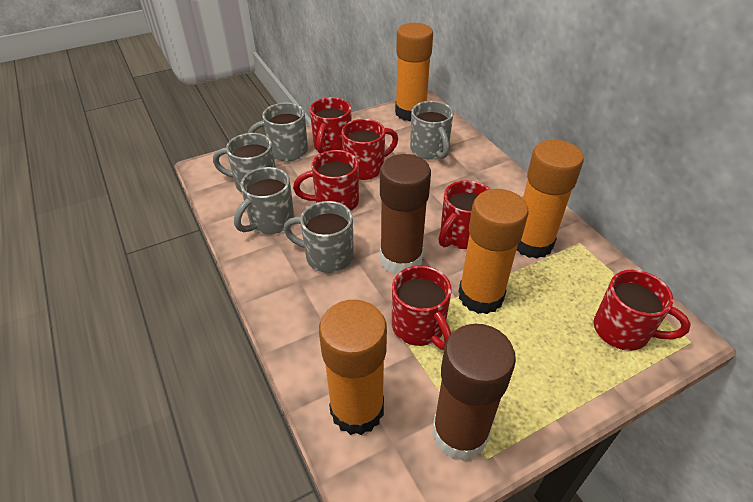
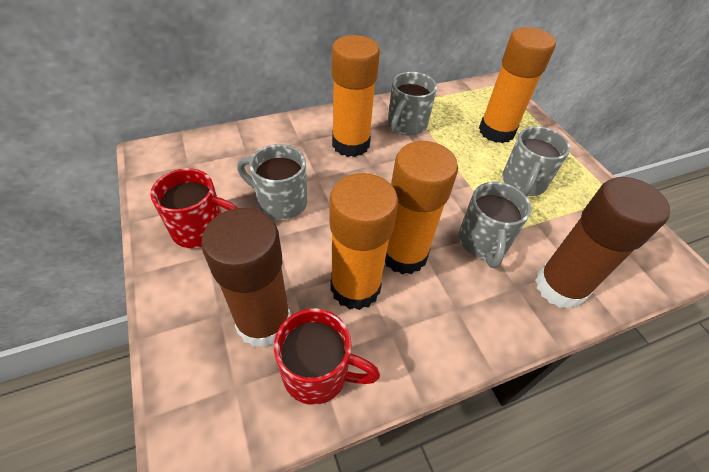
grey mug: 5 -> 4
red mug: 6 -> 2

